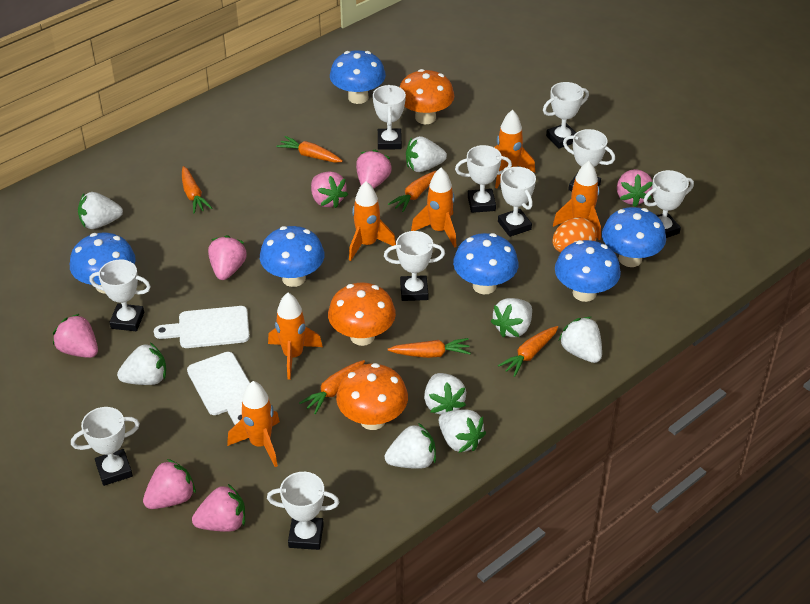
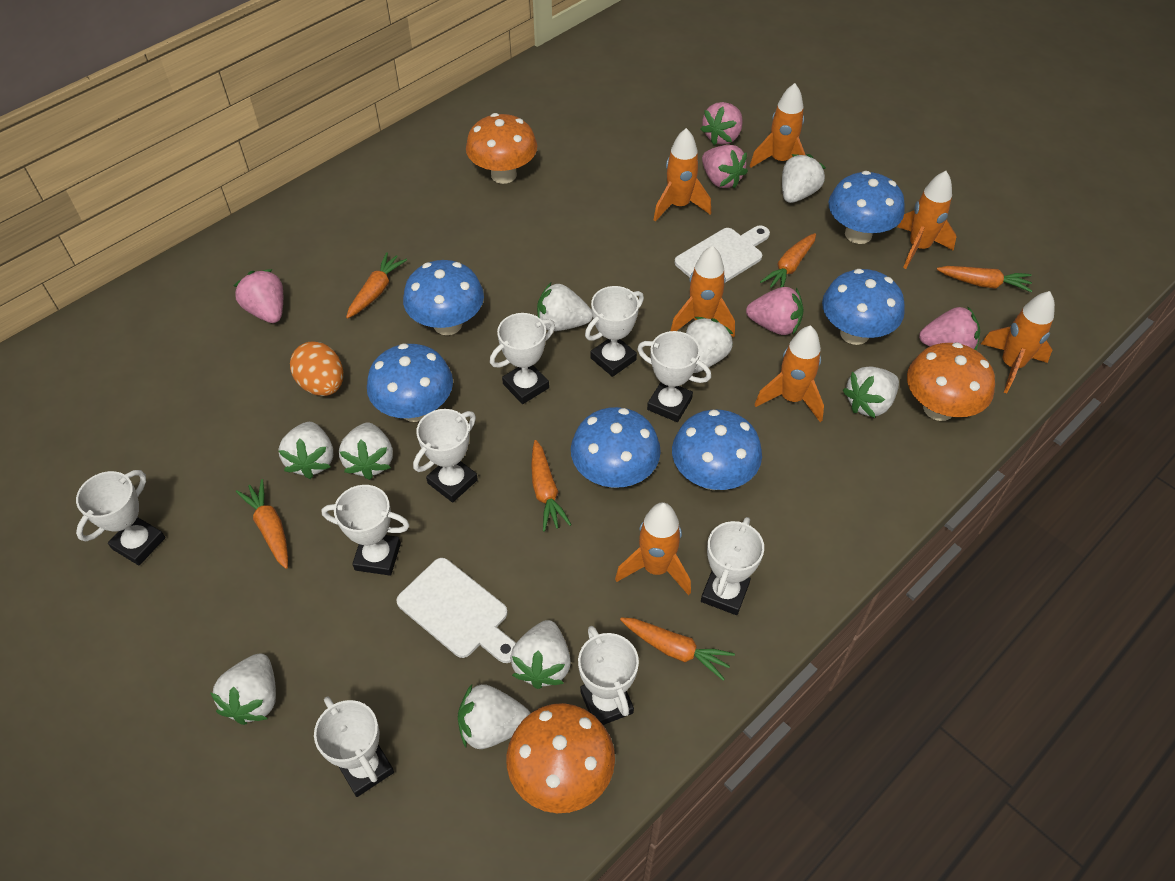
orange rocket: 6 -> 7
pink strawberry: 7 -> 5
white strawberry: 8 -> 9
white trophy: 10 -> 9

